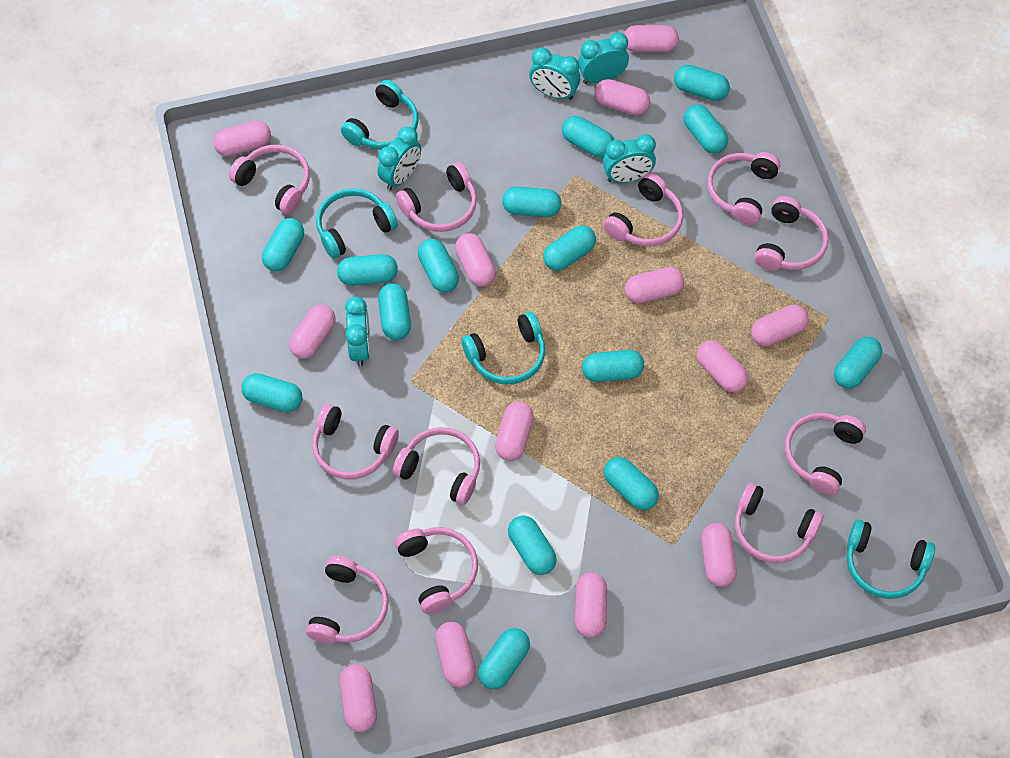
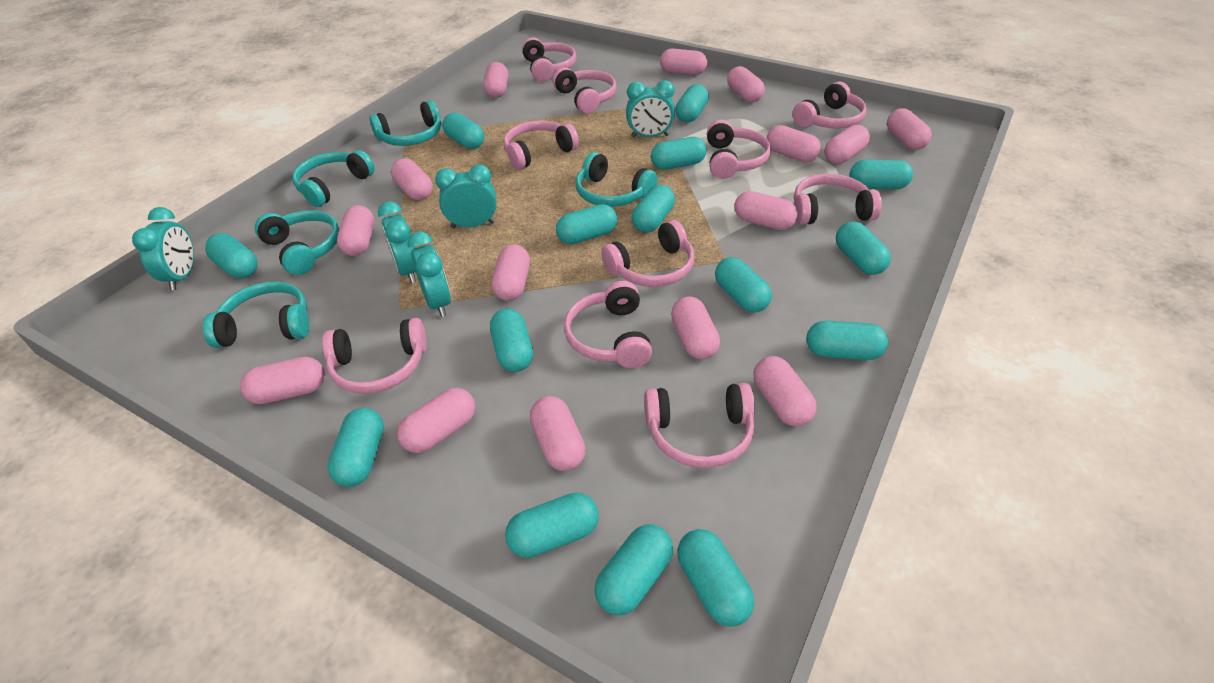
pink capsule: 13 -> 15
pink headphones: 11 -> 10
turquoise headphones: 4 -> 5

